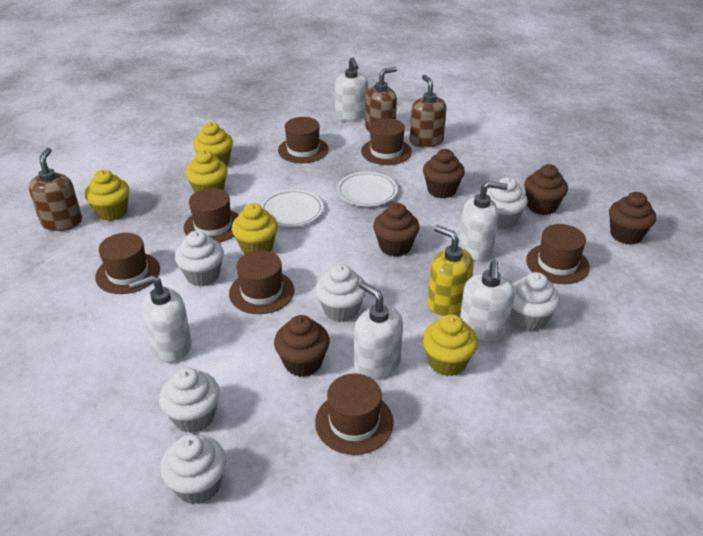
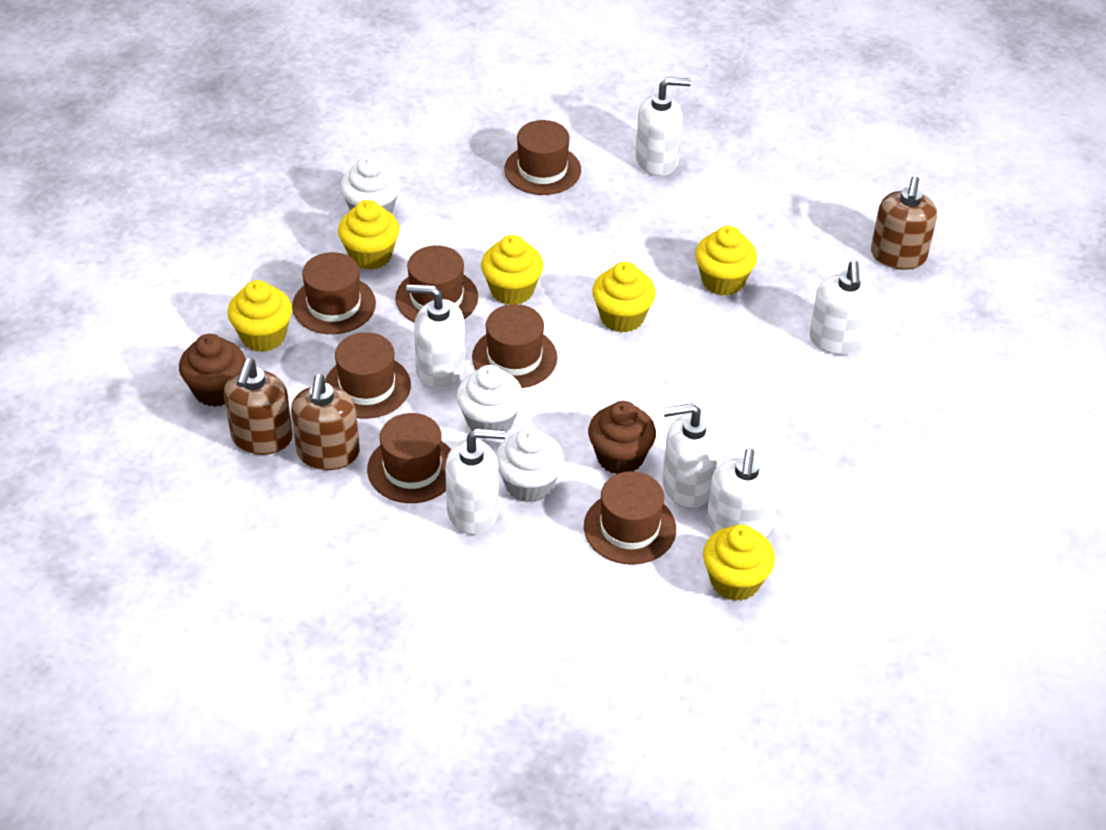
brown cupcake: 5 -> 2
white cupcake: 6 -> 3
white plate: 2 -> 0
white soap dispenser: 5 -> 6
yellow cupcake: 5 -> 6
yellow soap dispenser: 1 -> 0

